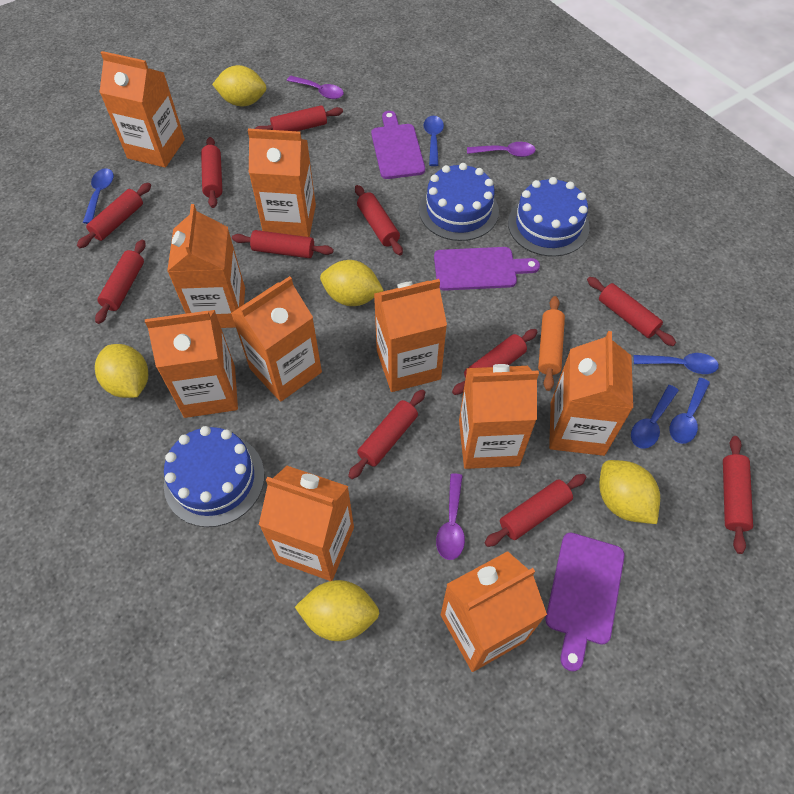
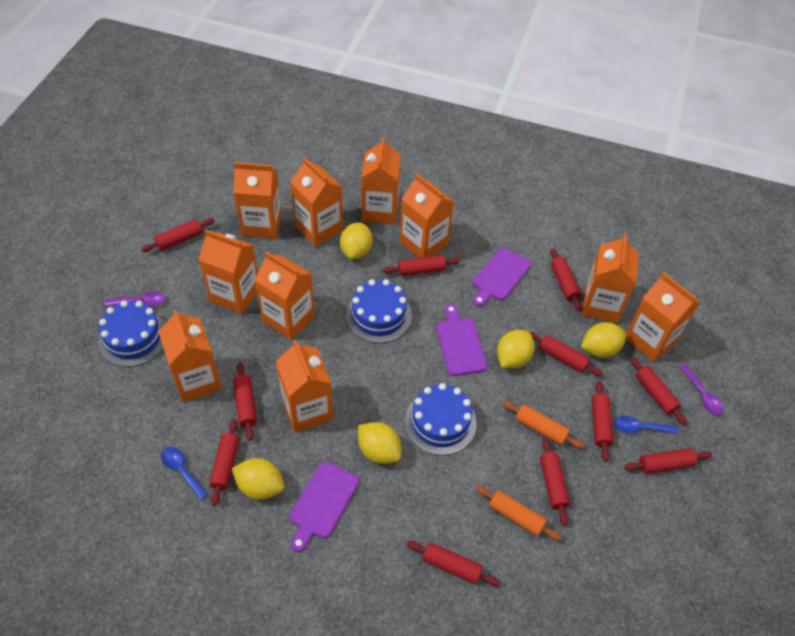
blue spoon: 5 -> 2
orange rolling pin: 1 -> 2
purple spoon: 3 -> 2

